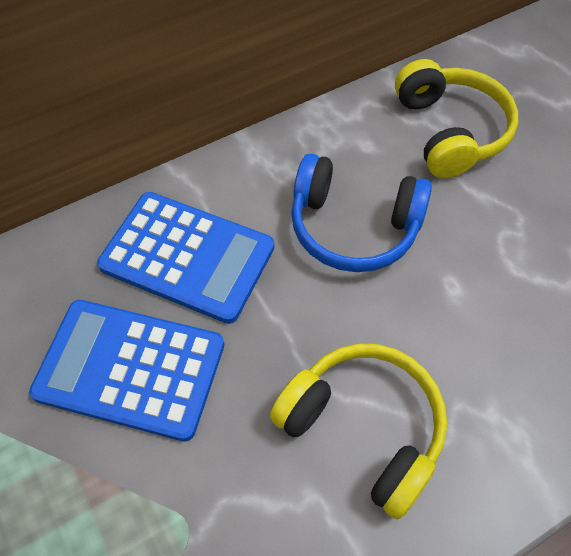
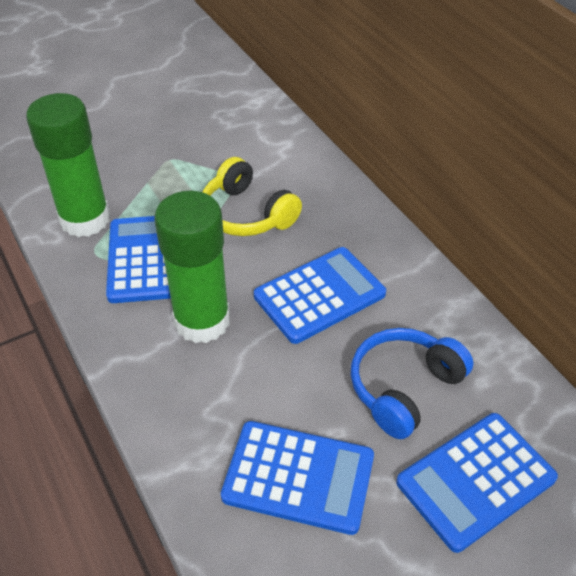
blue calculator: 2 -> 4
green glue stick: 0 -> 2
yellow headphones: 2 -> 1

